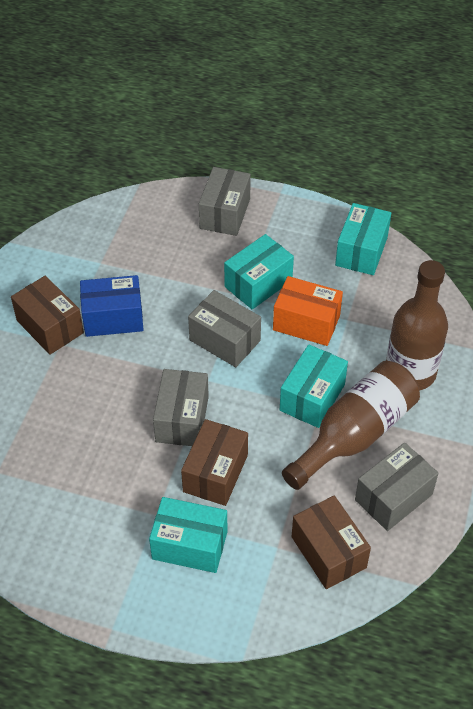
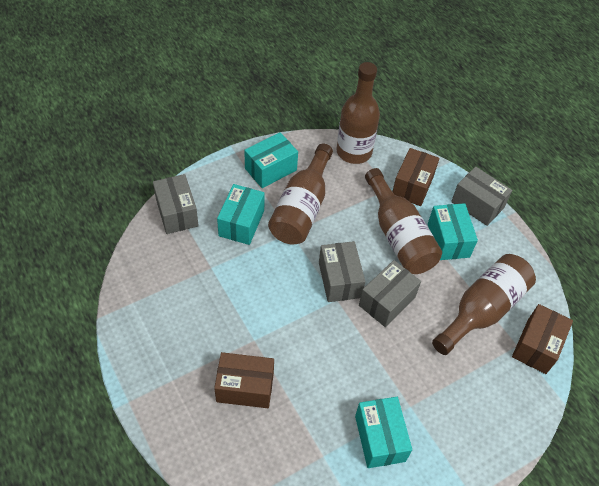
blue box: 1 -> 0
brown bottle: 2 -> 4
orange box: 1 -> 0

